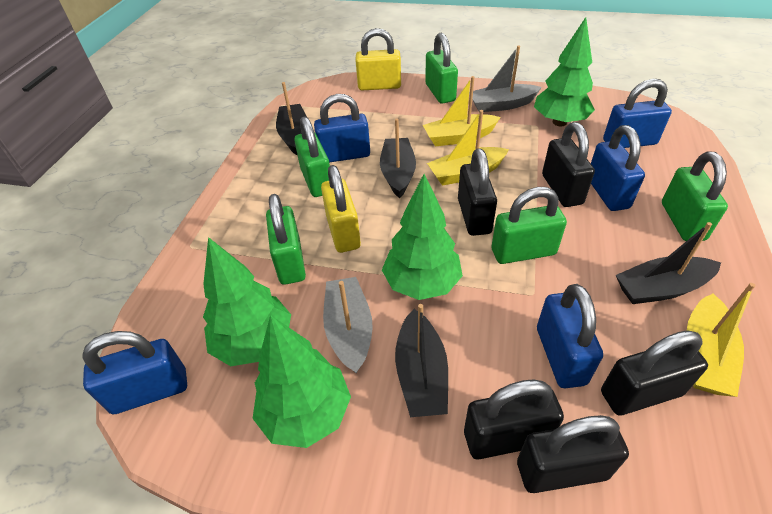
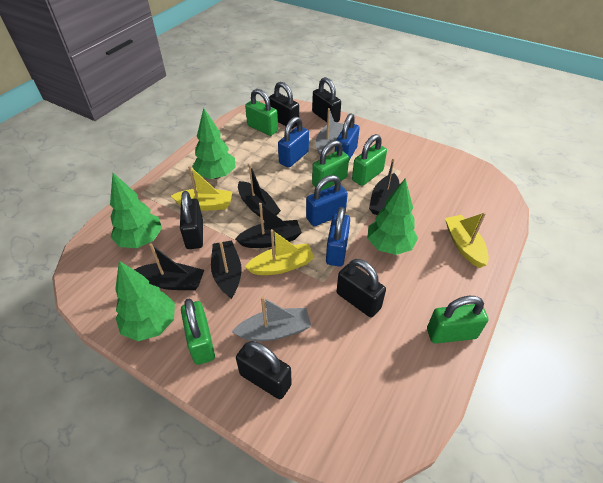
black boat: 4 -> 5
blue padlock: 5 -> 4
yellow padlock: 2 -> 0

